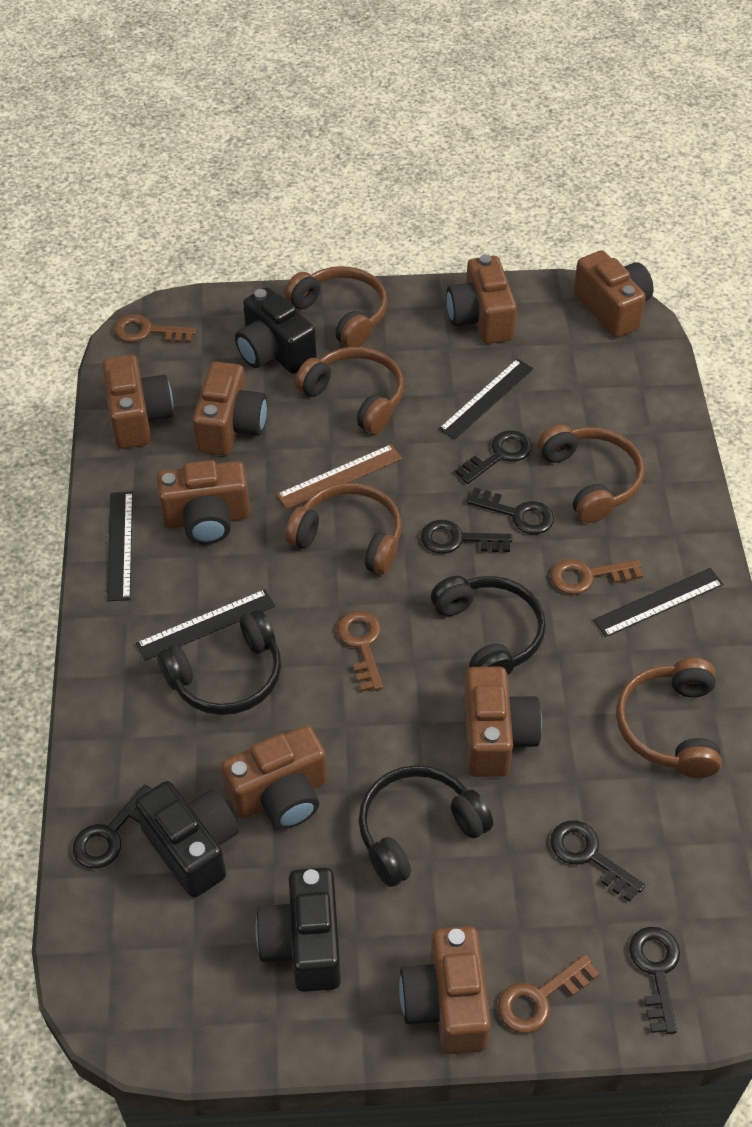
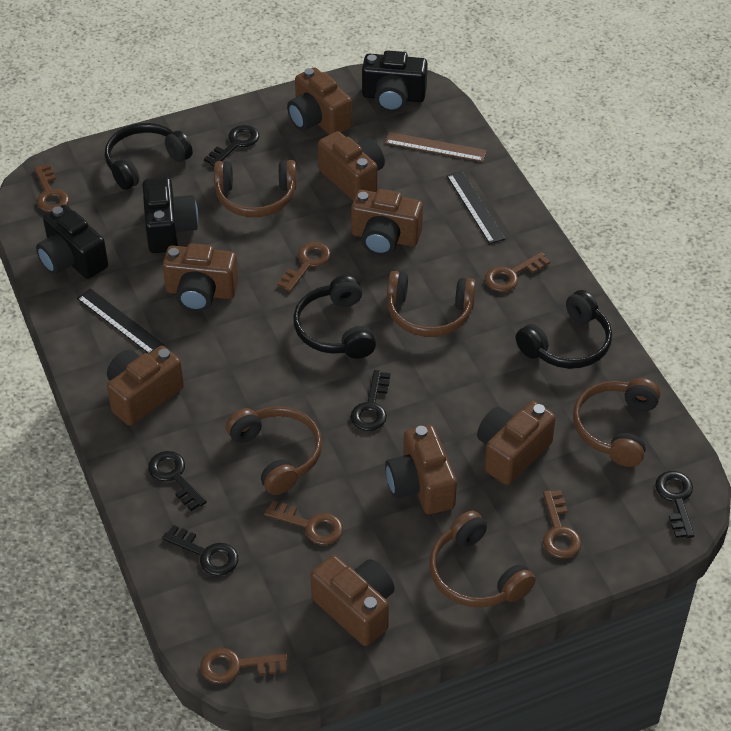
black key: 6 -> 5
black ruler: 4 -> 2
brown key: 4 -> 6

